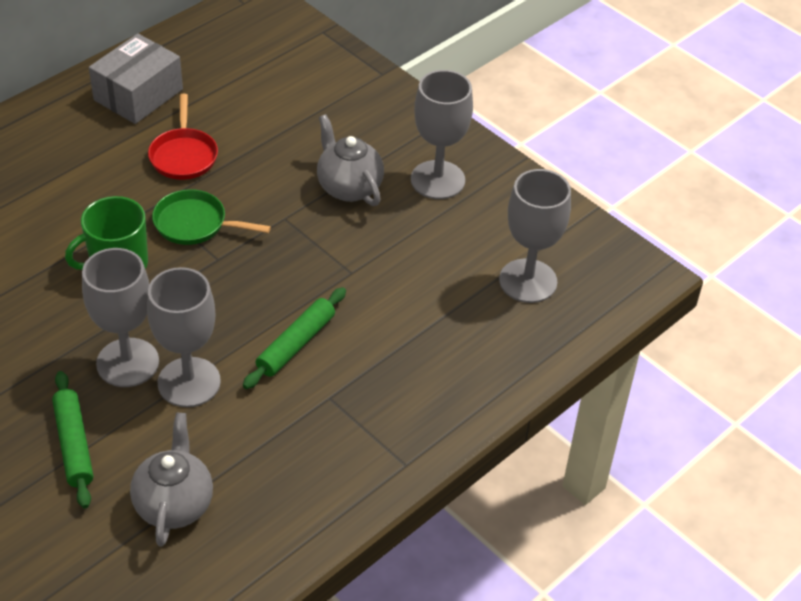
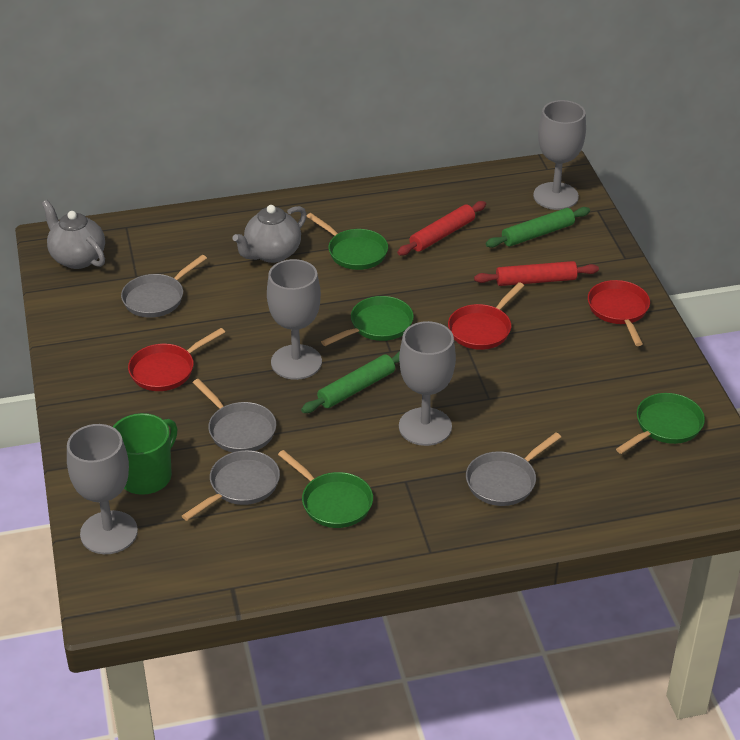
green pan: 1 -> 4
grey box: 1 -> 0
grey pan: 0 -> 4
red pan: 1 -> 3
red rolling pin: 0 -> 2

